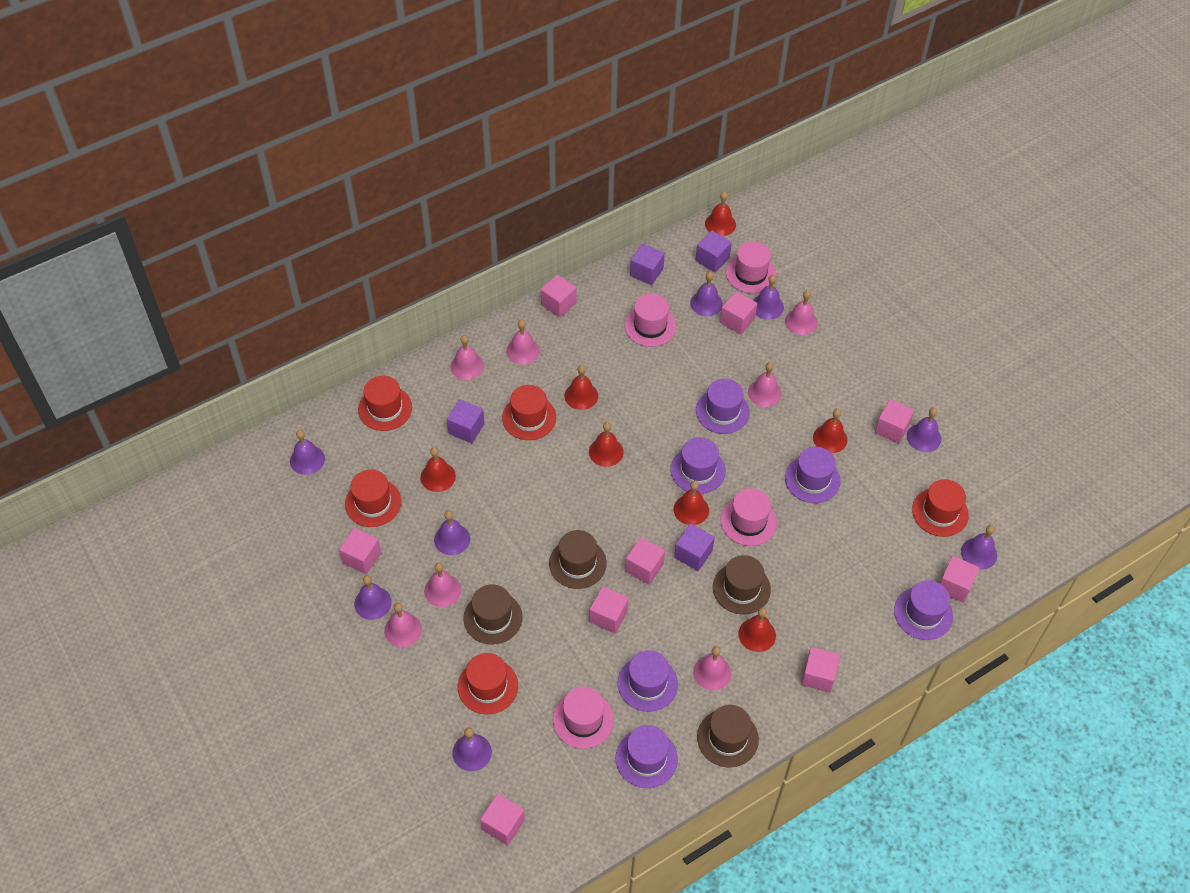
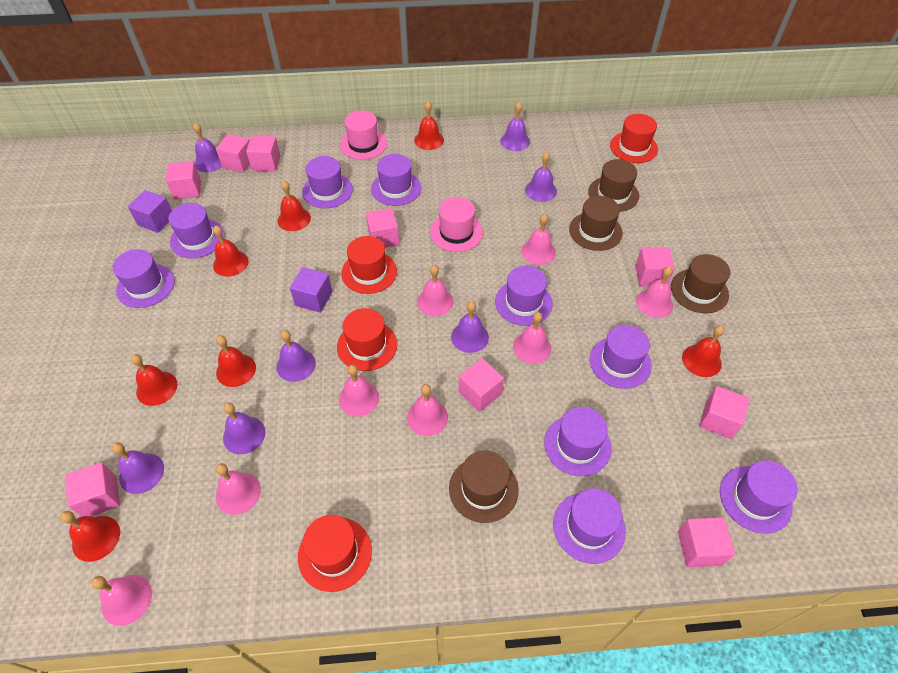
pink bell: 7 -> 8
pink hat: 4 -> 2
purple bell: 8 -> 7
purple cube: 4 -> 2
purple hat: 6 -> 9
red hat: 5 -> 4

